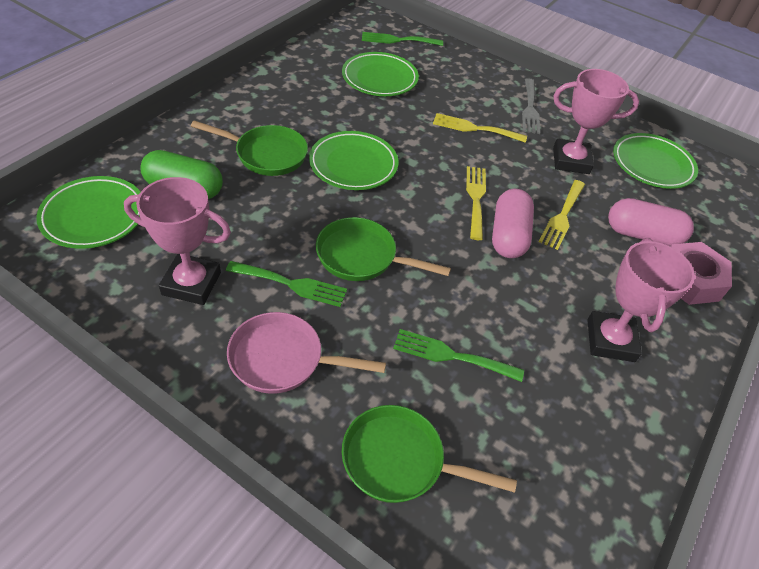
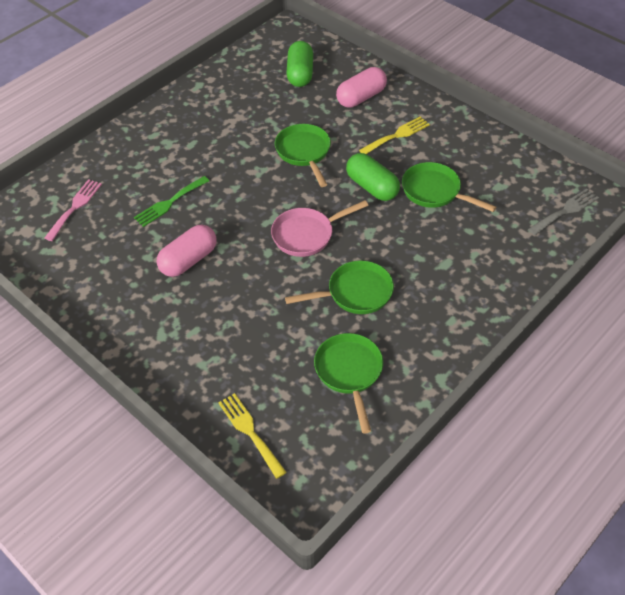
green capsule: 1 -> 2
green fork: 3 -> 1
green pan: 3 -> 4
green plate: 4 -> 0
pink fork: 0 -> 1
pink nut: 1 -> 0
pink trophy: 3 -> 0
yellow fork: 3 -> 2

